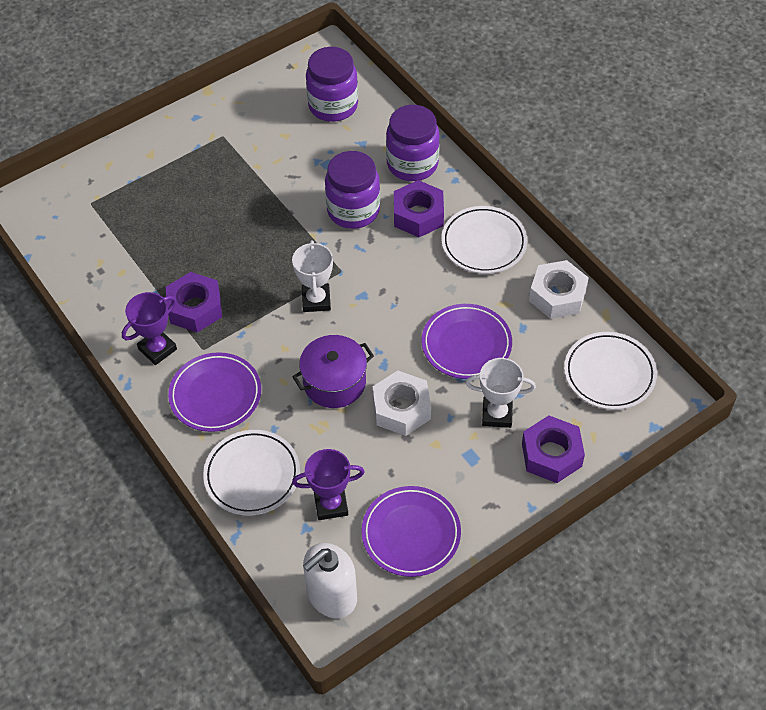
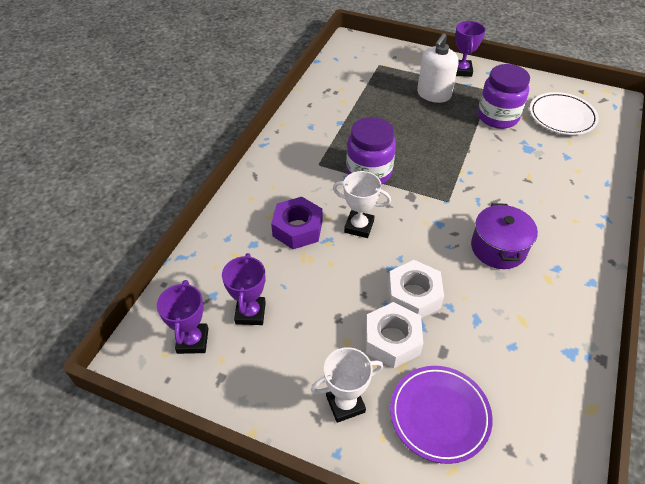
purple jar: 3 -> 2
purple nut: 3 -> 1
purple plate: 3 -> 1
purple trophy: 2 -> 3
white plate: 3 -> 1

